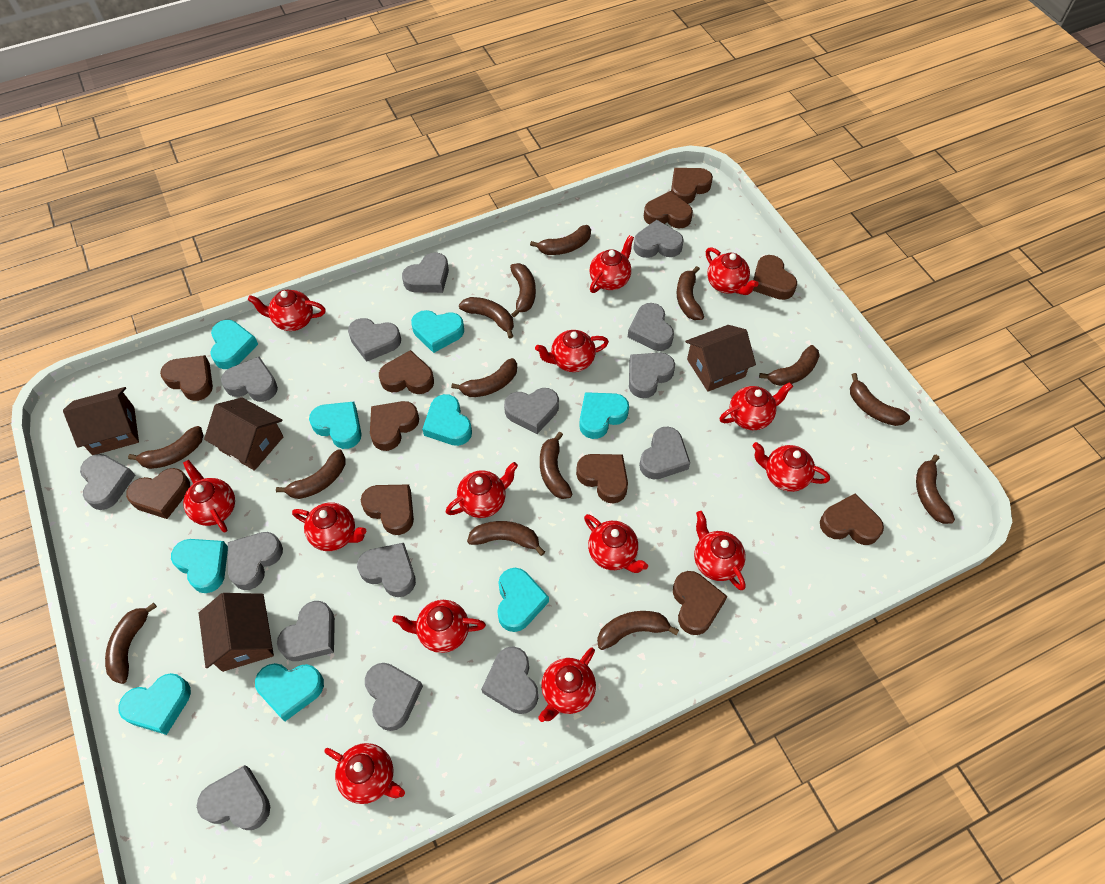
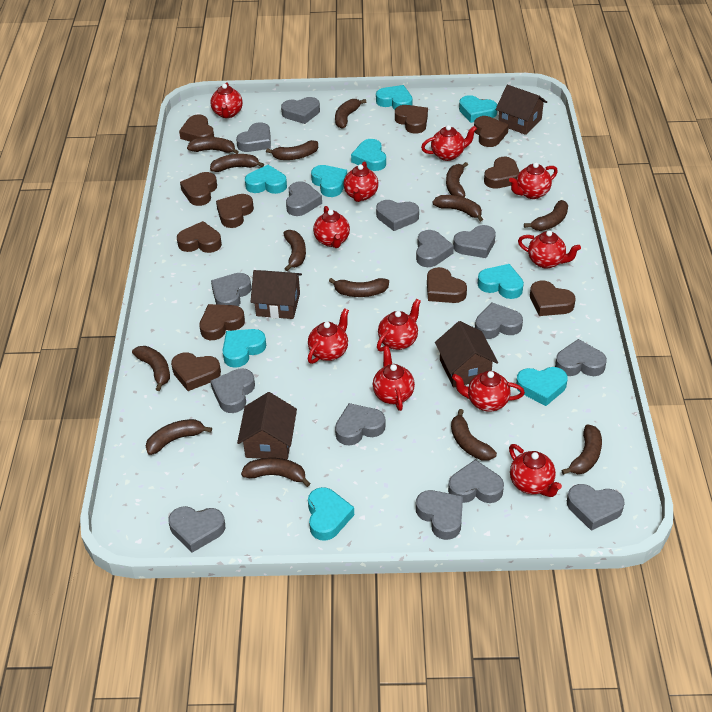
red teapot: 14 -> 11

